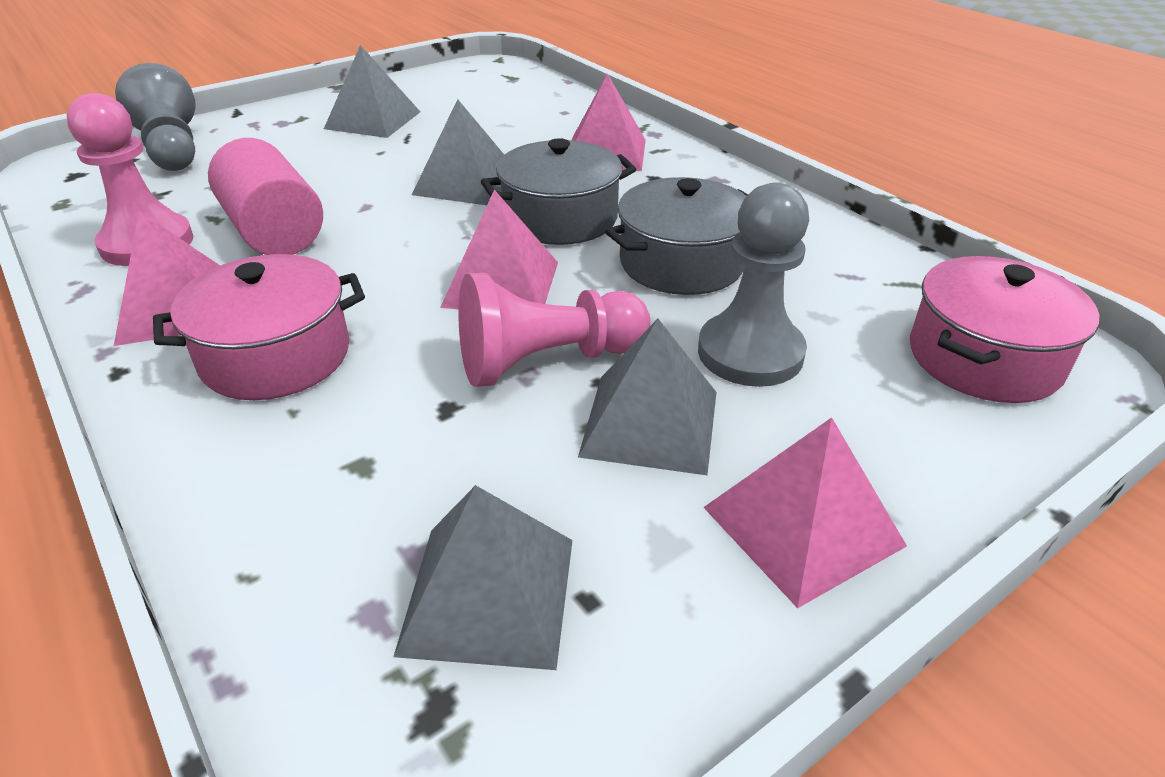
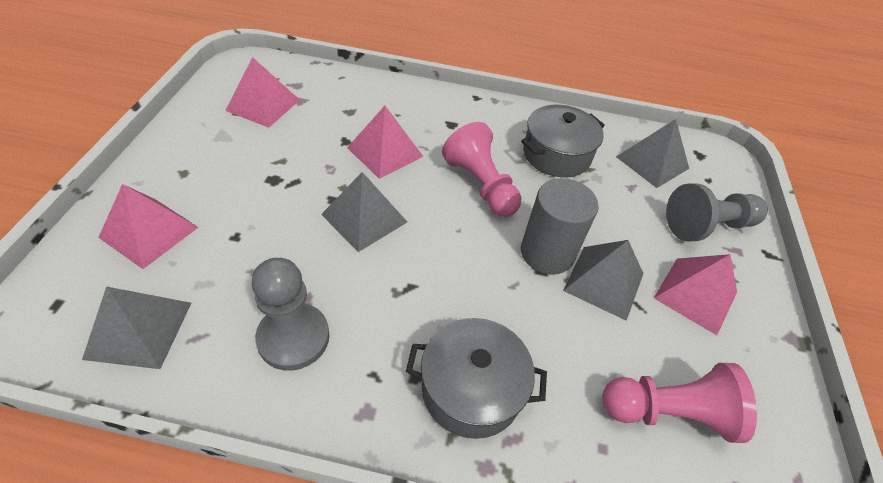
grey cylinder: 0 -> 1
pink cylinder: 1 -> 0
pink pot: 2 -> 0

